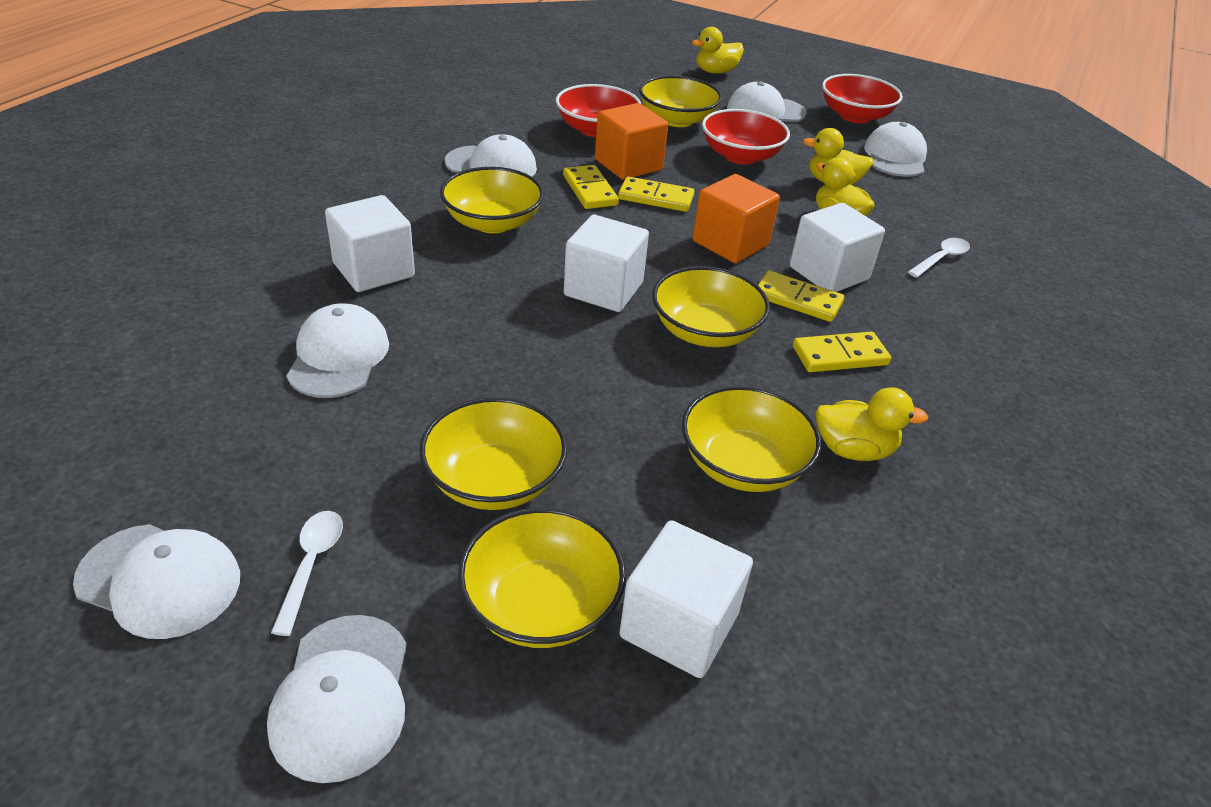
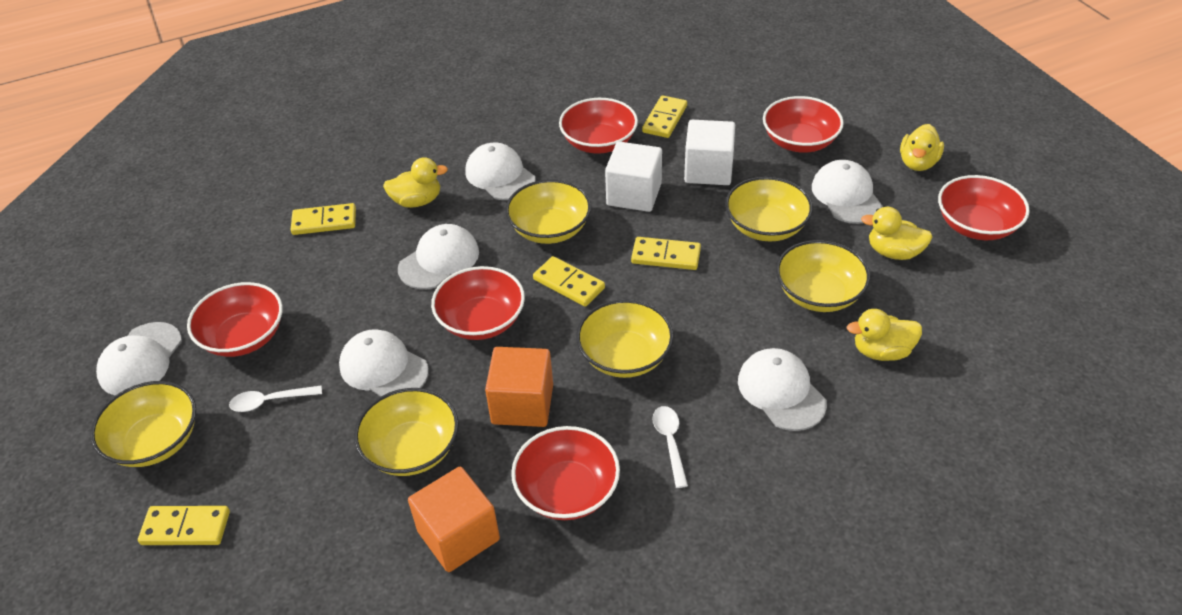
red bowl: 3 -> 6
white cube: 4 -> 2
yellow domino: 4 -> 5

